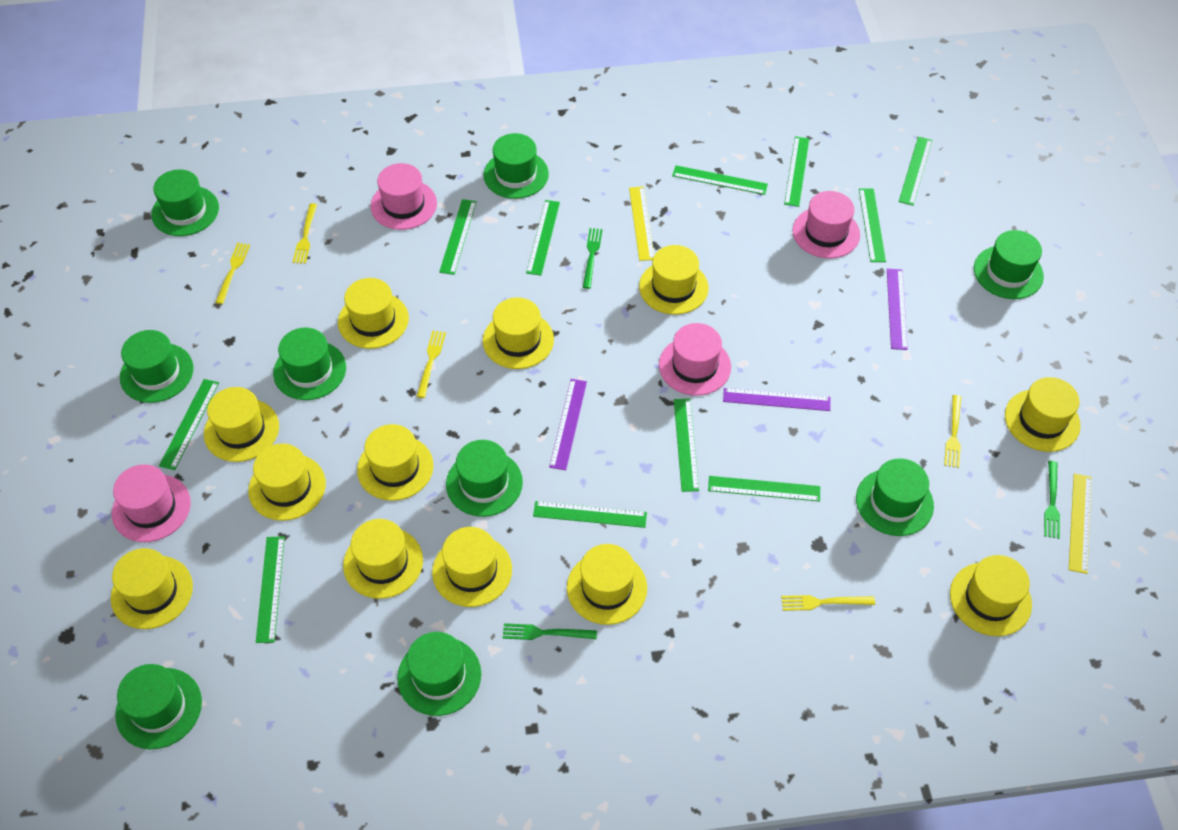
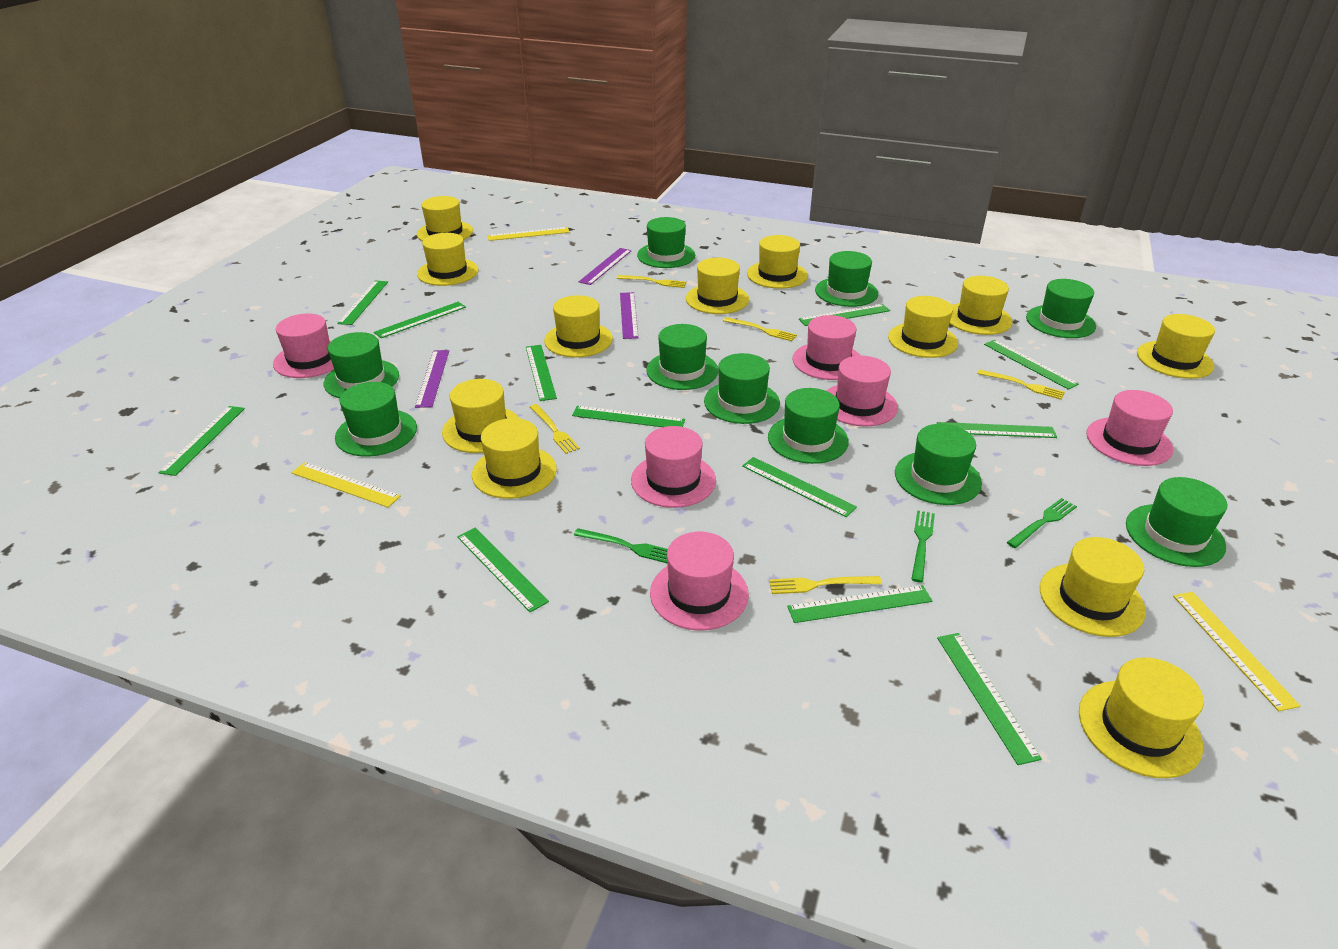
green hat: 9 -> 10
green ruler: 11 -> 12
pink hat: 4 -> 6
yellow ruler: 2 -> 3

